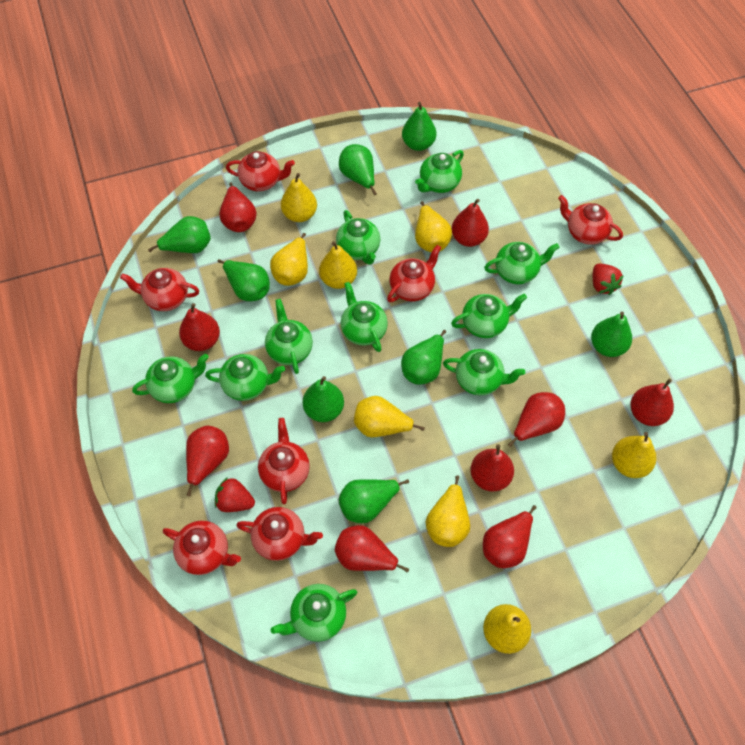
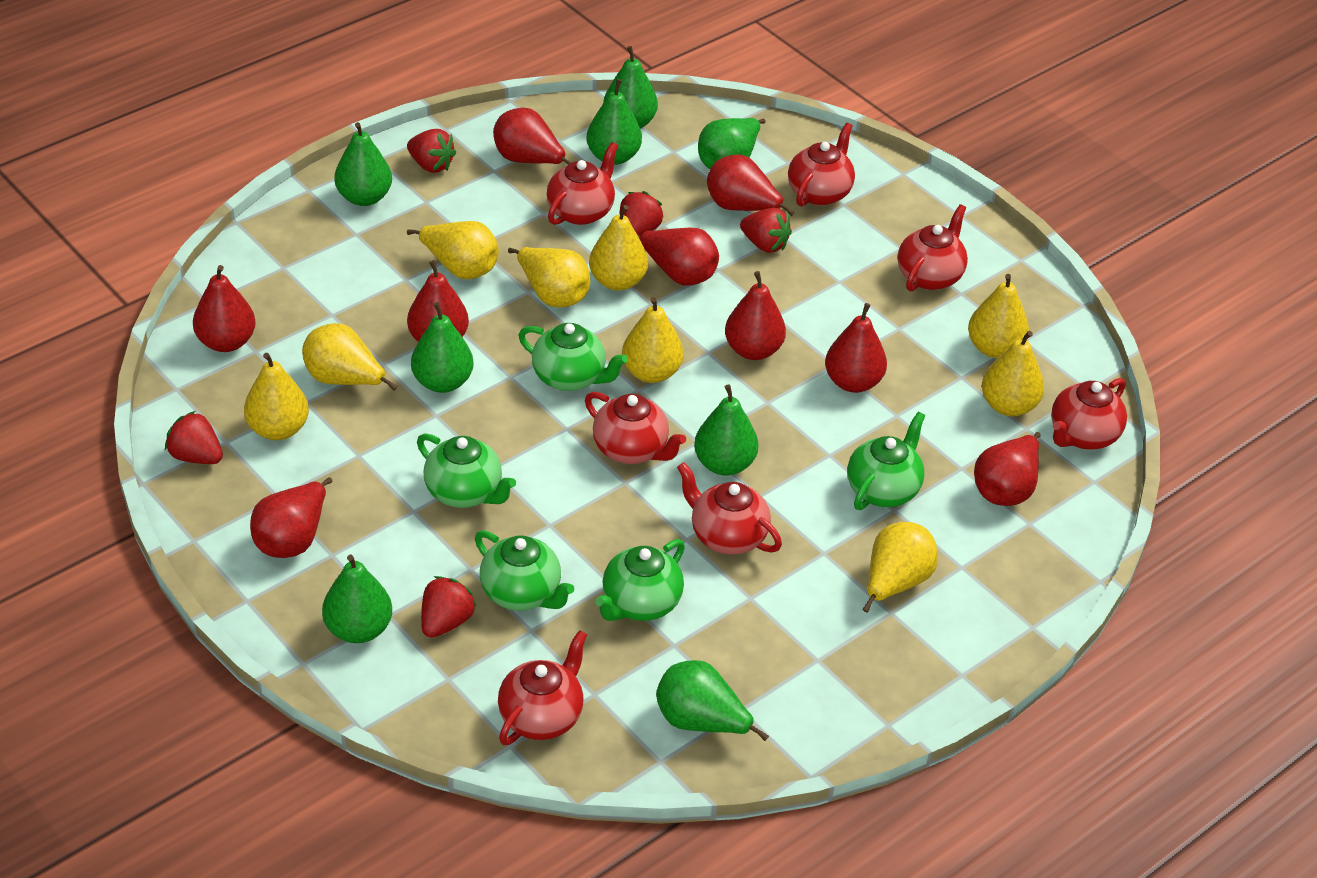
green teapot: 10 -> 5
red strawberry: 2 -> 5
yellow pear: 8 -> 9

